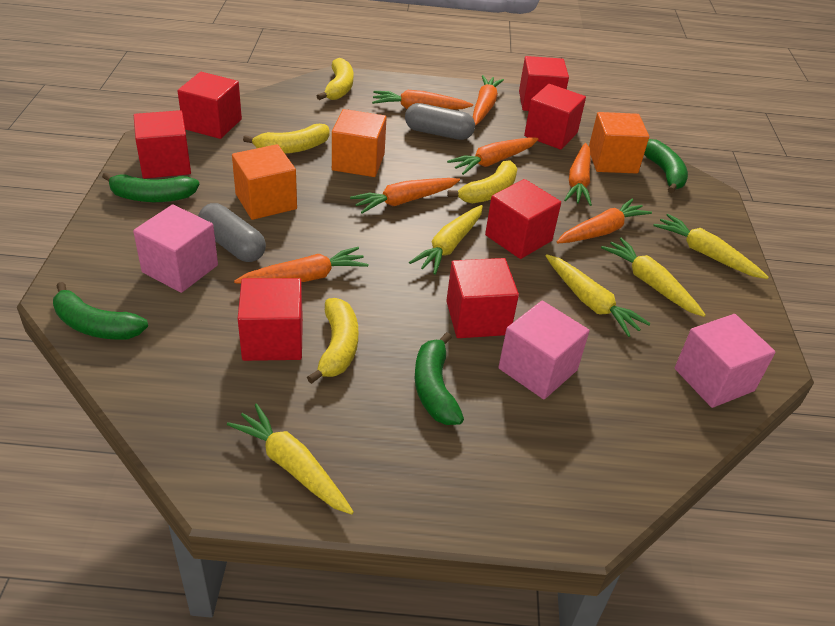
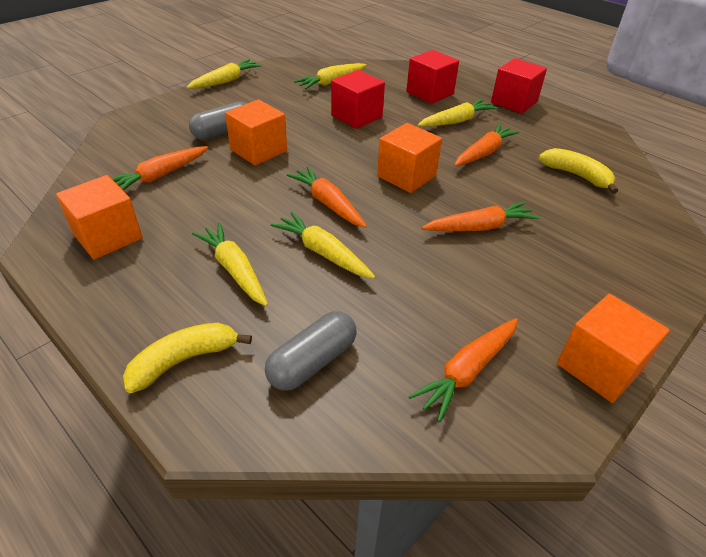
green banana: 4 -> 0
orange carrot: 7 -> 5
orange cube: 3 -> 4
pink cube: 3 -> 0
red cube: 7 -> 3
yellow banana: 4 -> 2

